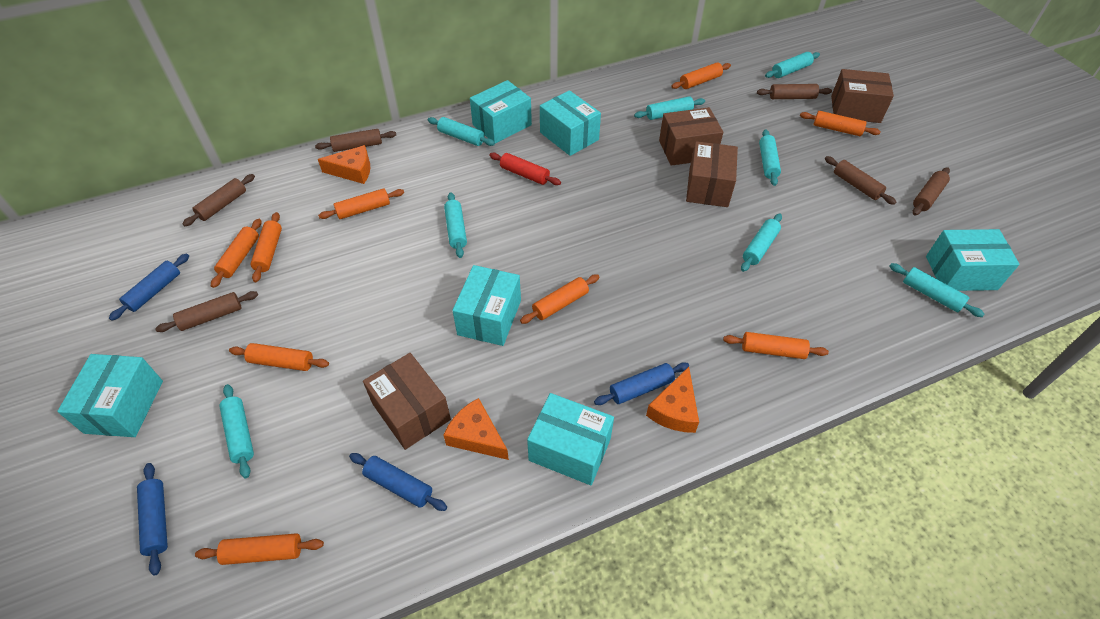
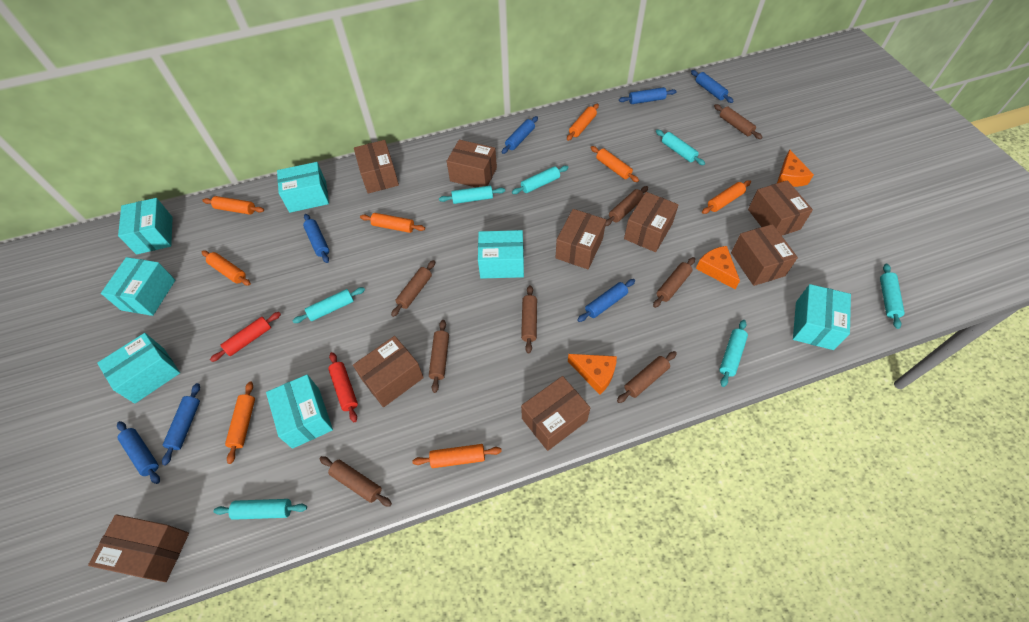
blue rolling pin: 4 -> 7
brown box: 4 -> 9
brown rolling pin: 6 -> 8
orange rolling pin: 9 -> 8
red rolling pin: 1 -> 2
turquoise box: 6 -> 7
turquoise rolling pin: 8 -> 7

